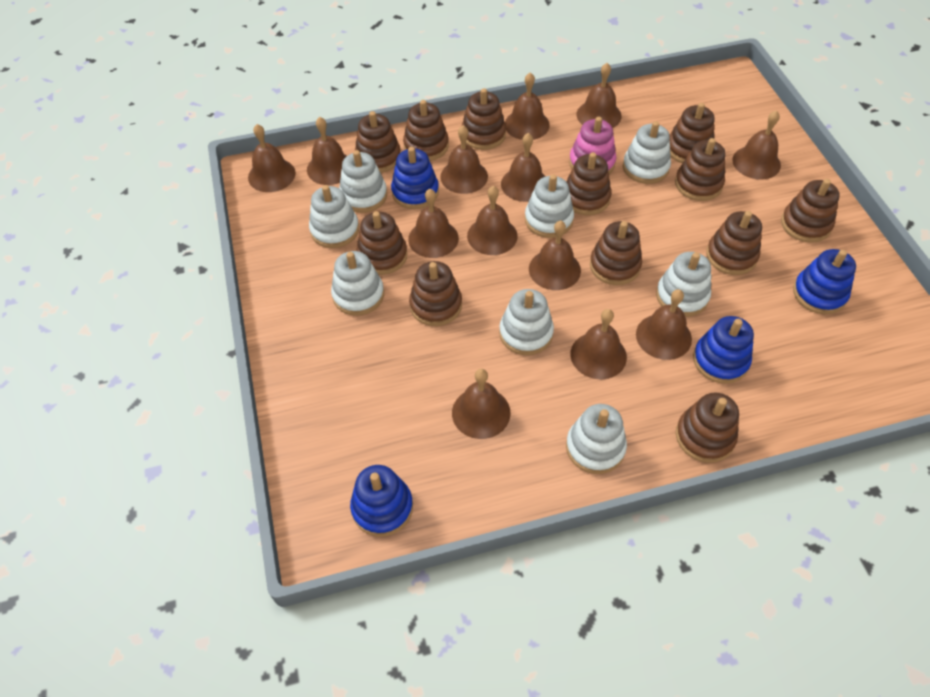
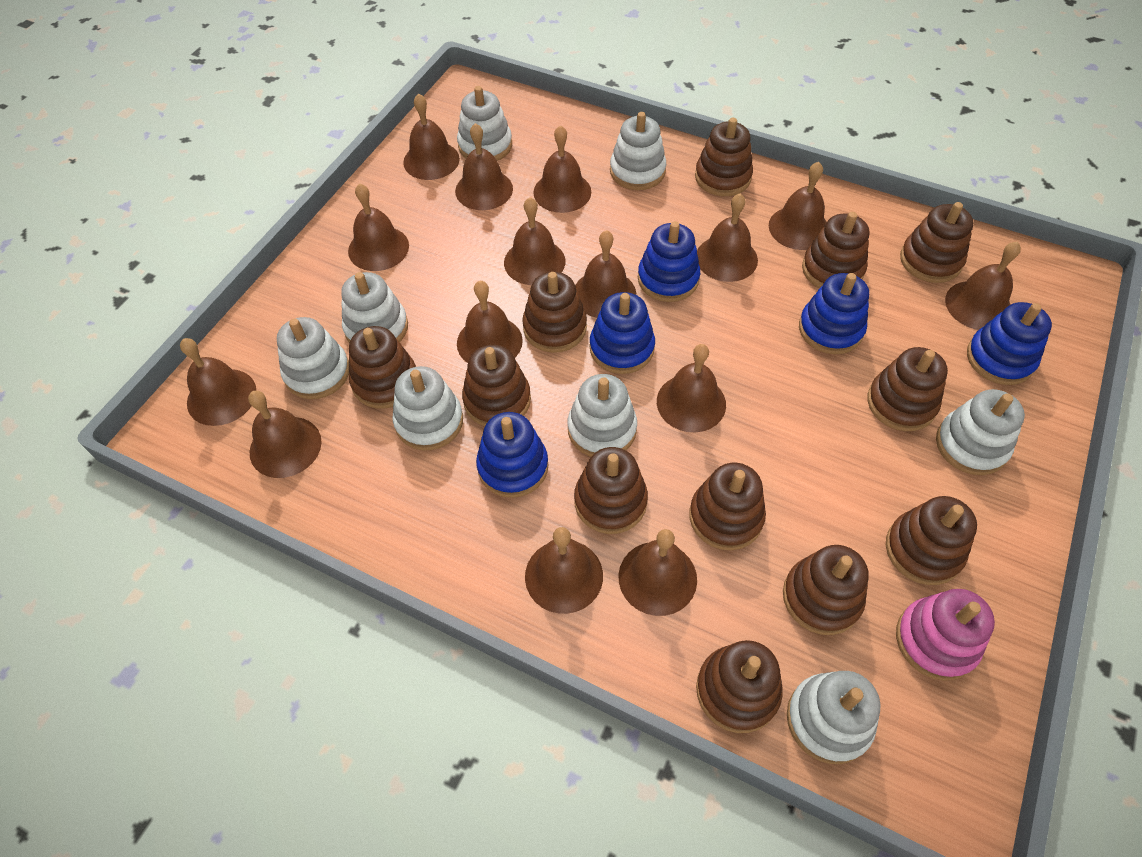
blue stacking toy: 4 -> 5
brown bell: 13 -> 15

